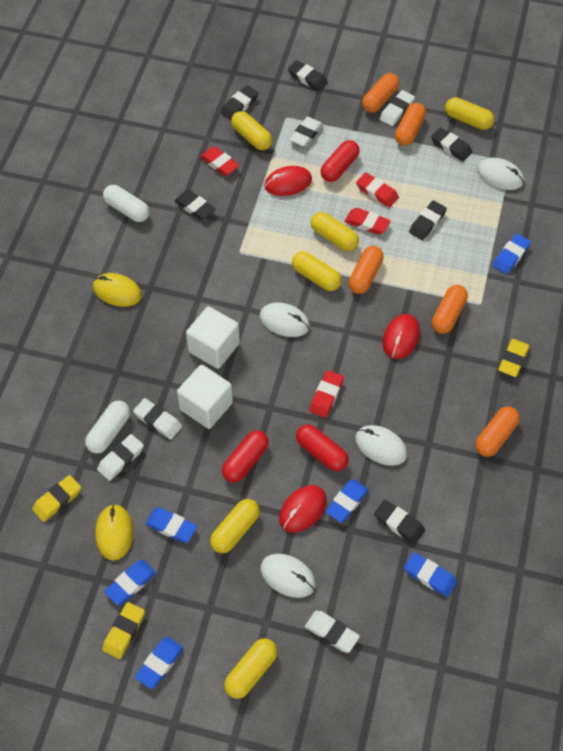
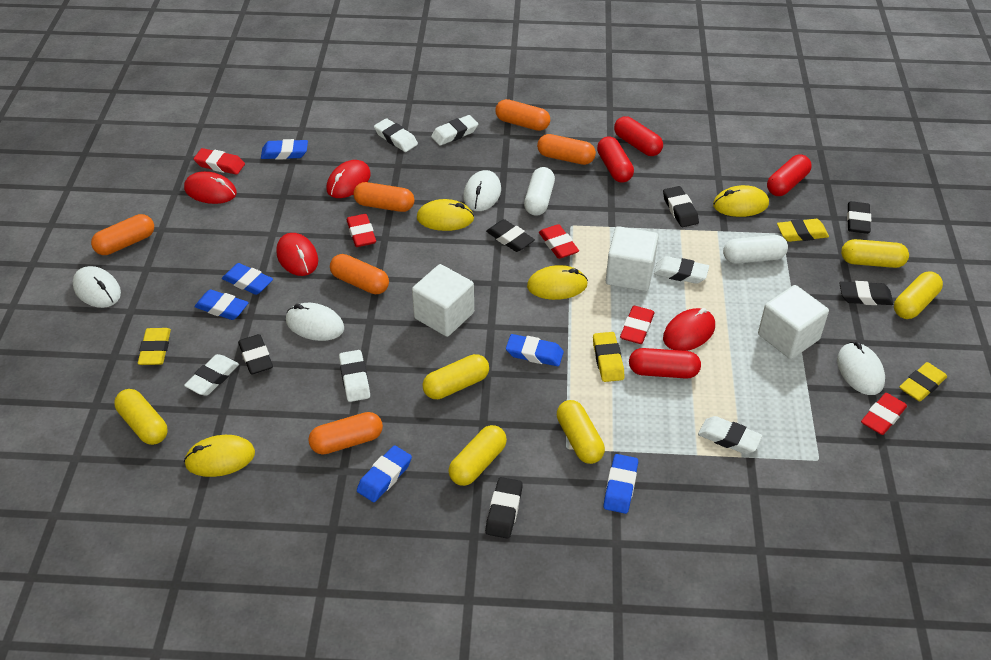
orange capsule: 5 -> 6
red capsule: 3 -> 4
red eraser: 4 -> 5
red mouse: 3 -> 4
white cube: 2 -> 3
white eraser: 5 -> 6
yellow eraser: 3 -> 4
yellow mouse: 2 -> 4

